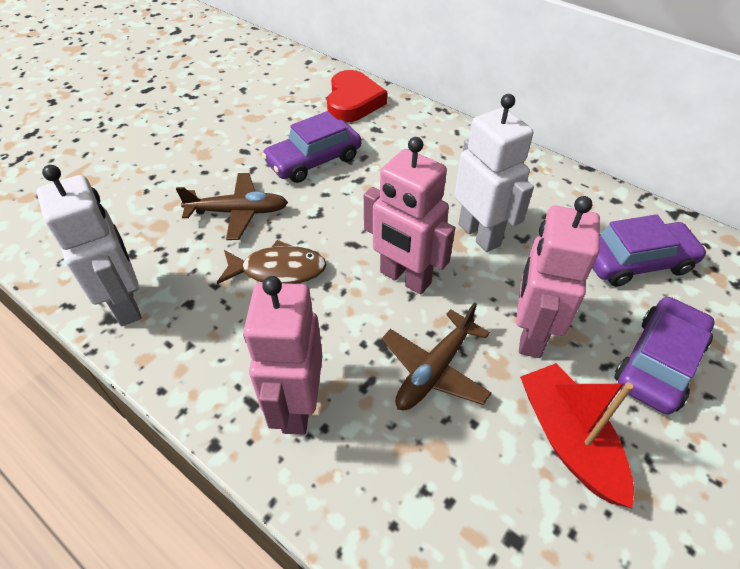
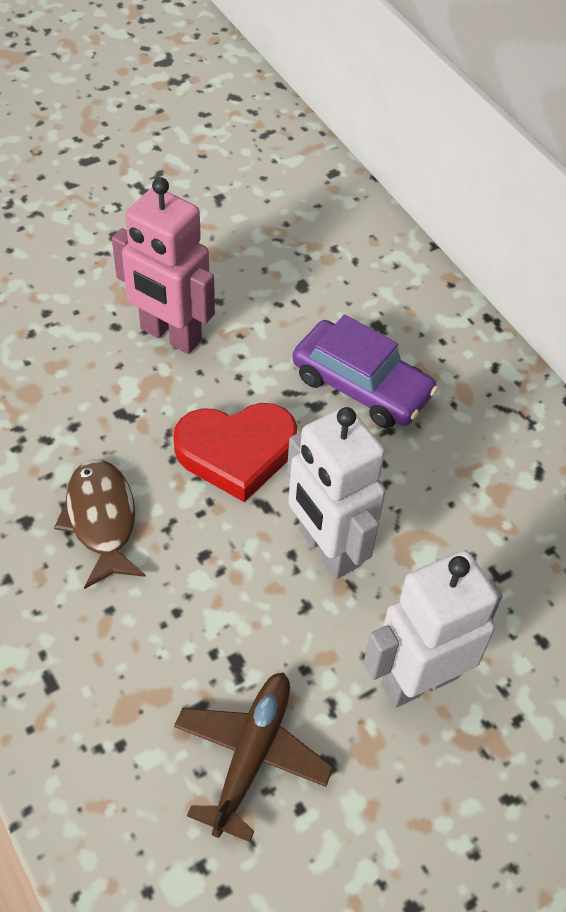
brown plane: 2 -> 1
pink robot: 3 -> 1
purple car: 3 -> 1
red boat: 1 -> 0

